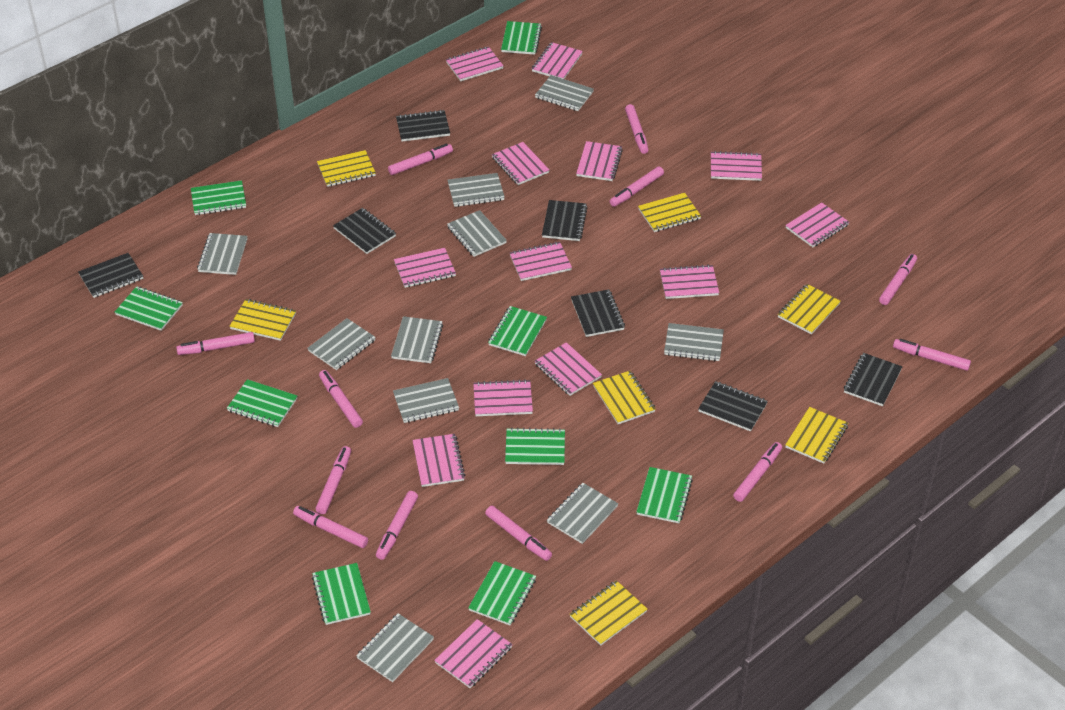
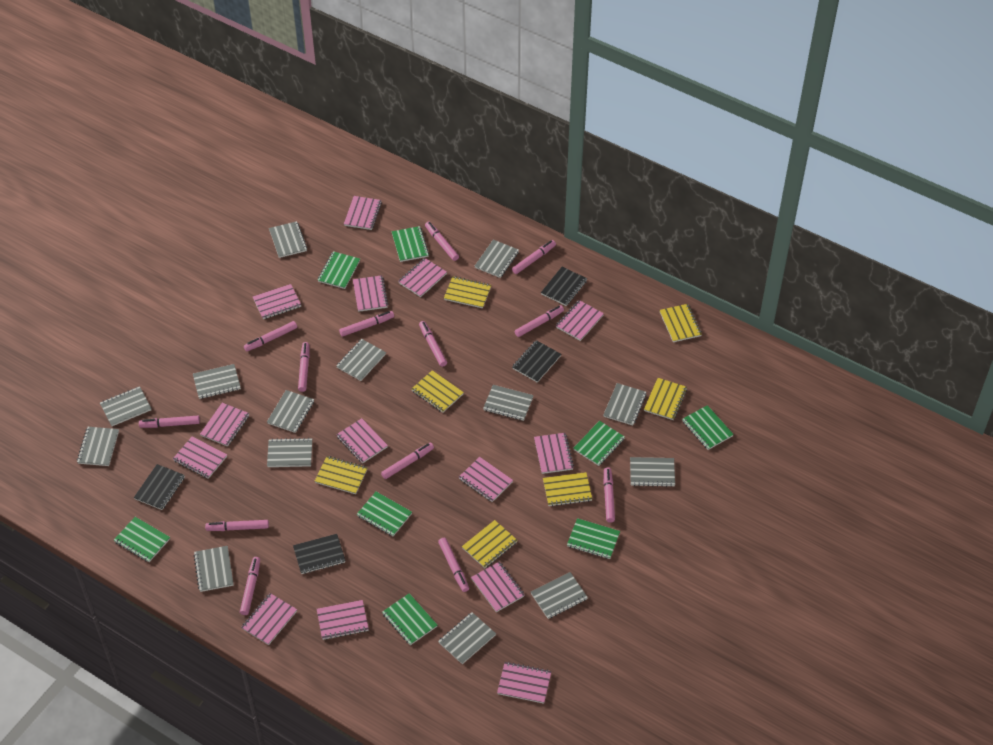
black notebook: 7 -> 4
green notebook: 9 -> 8
grey notebook: 10 -> 14
pink marker: 12 -> 13
pink notebook: 13 -> 14

